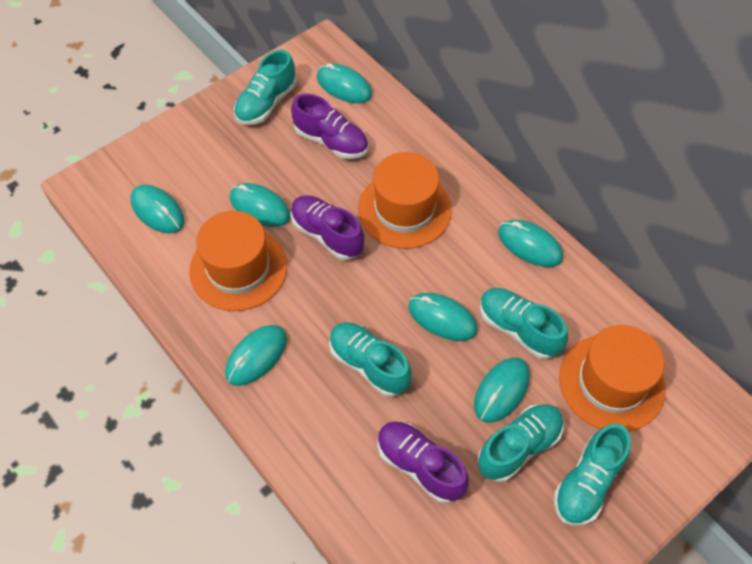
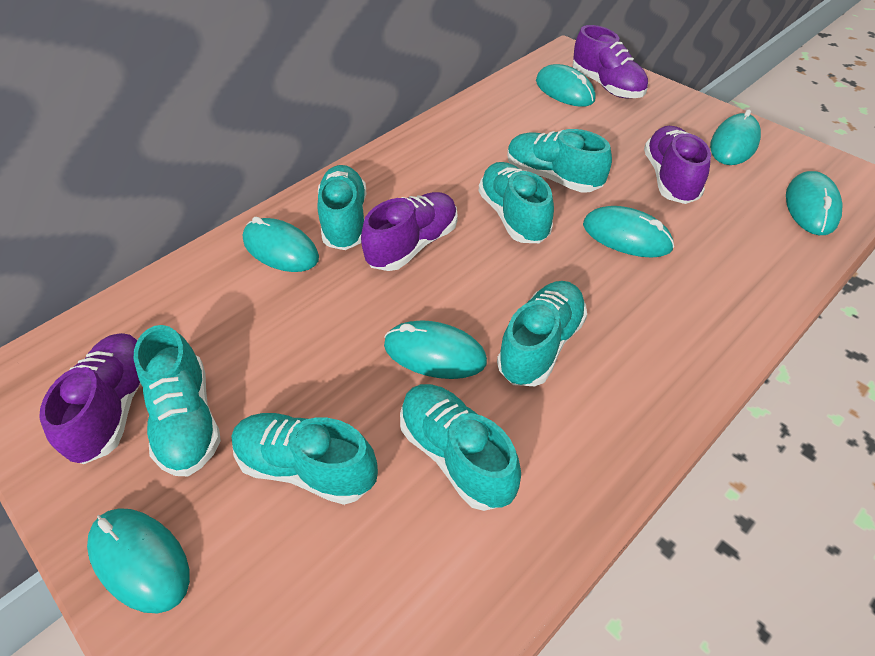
orange hat: 3 -> 0
purple shoe: 3 -> 4
turquoise shoe: 5 -> 7

